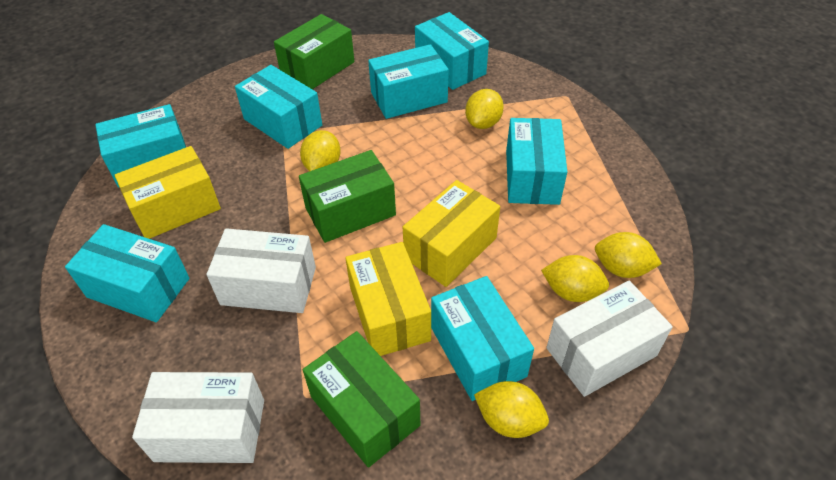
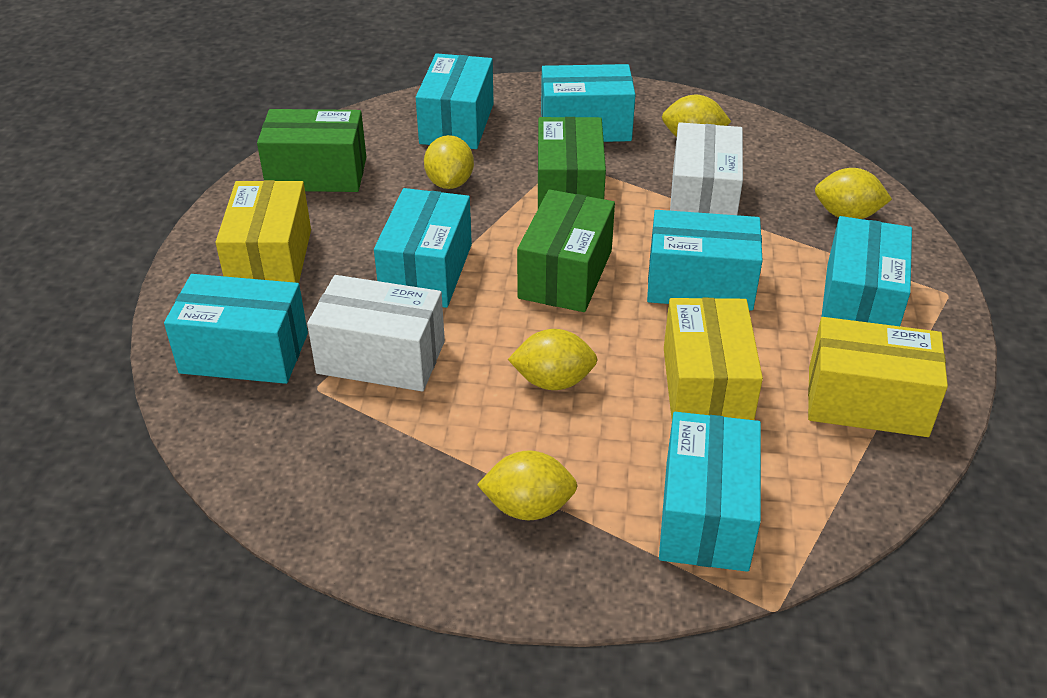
white box: 3 -> 2

